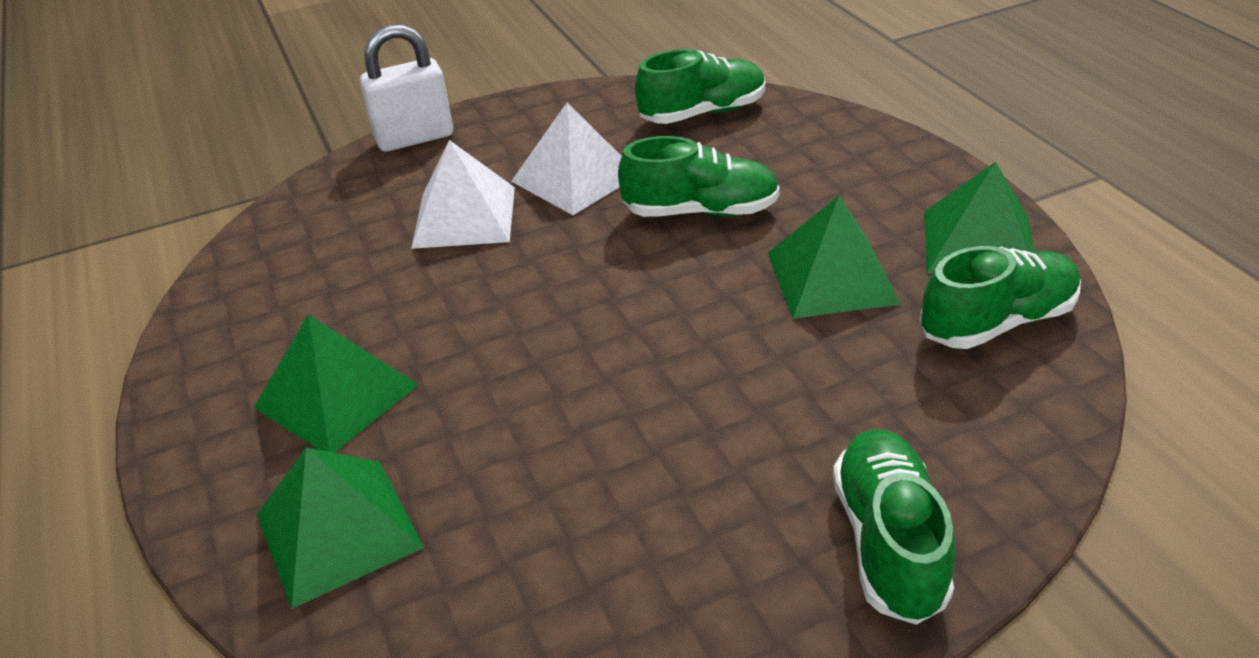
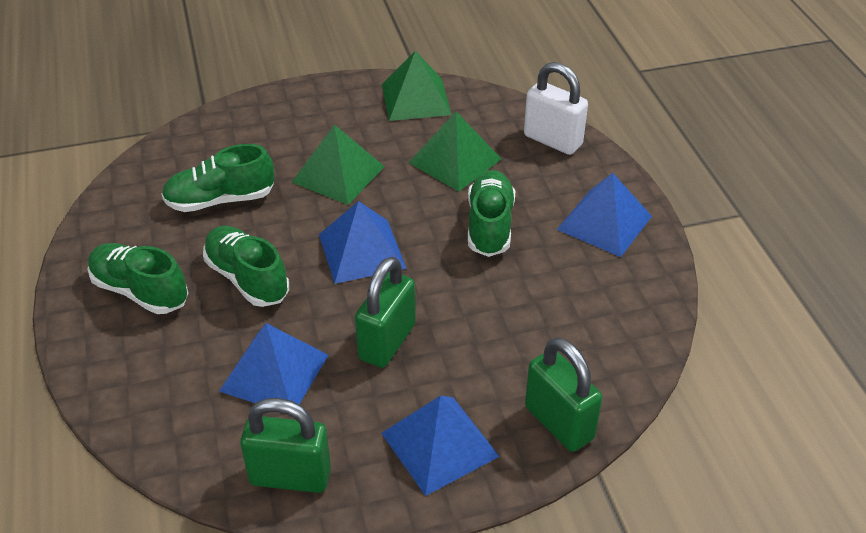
blue pyramid: 0 -> 4
green padlock: 0 -> 3
green pyramid: 4 -> 3
white pyramid: 2 -> 0

